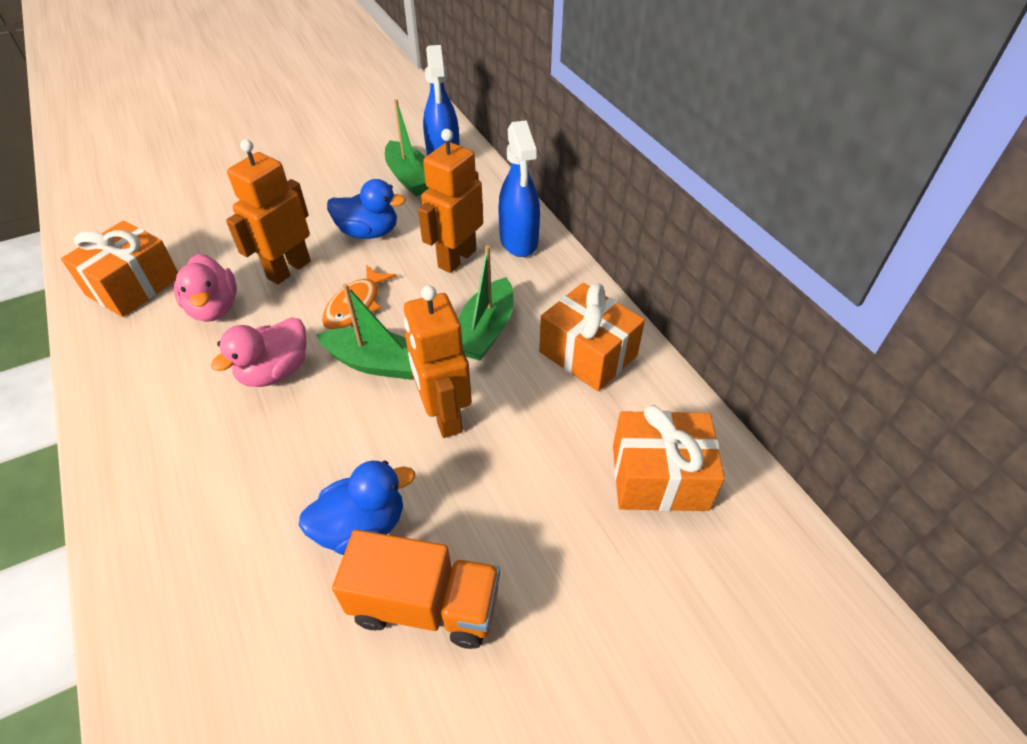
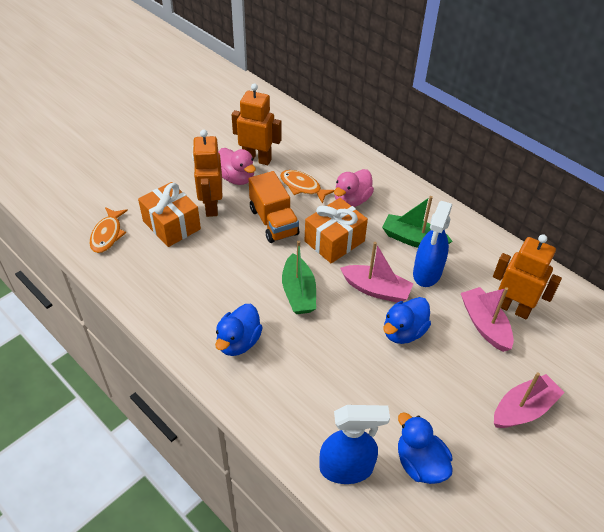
blue duck: 2 -> 3
green boat: 3 -> 2
orange fish: 1 -> 2
orange gift: 3 -> 2
pink boat: 0 -> 3

